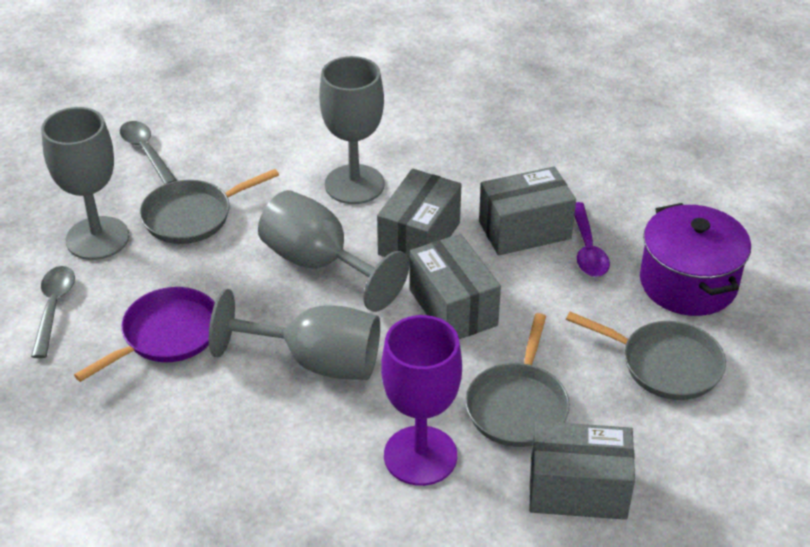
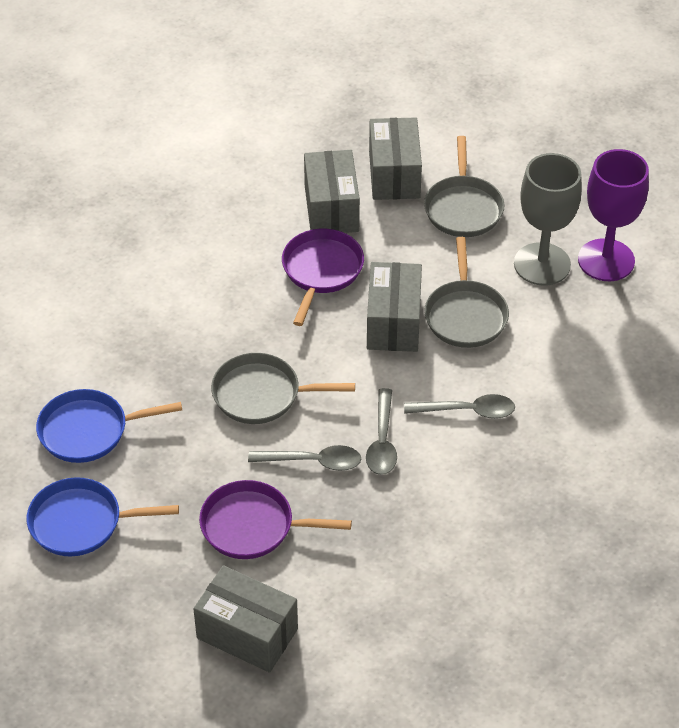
blue pan: 0 -> 2
grey goblet: 4 -> 1
grey spoon: 2 -> 3
purple pan: 1 -> 2
purple pot: 1 -> 0
purple spoon: 1 -> 0

